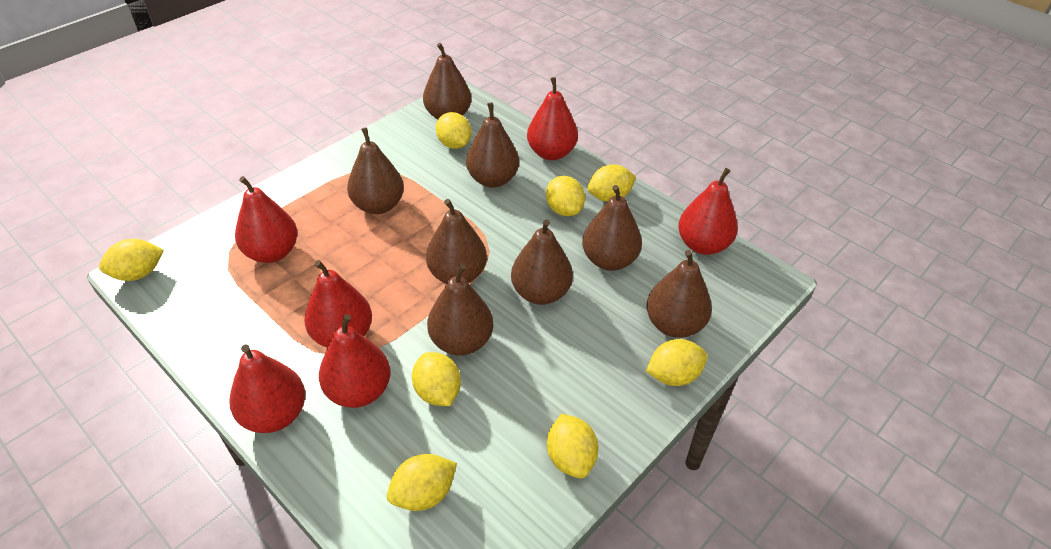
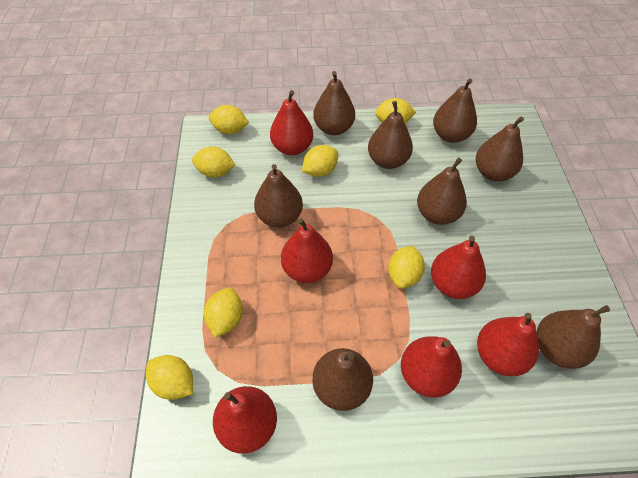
yellow lemon: 8 -> 7

